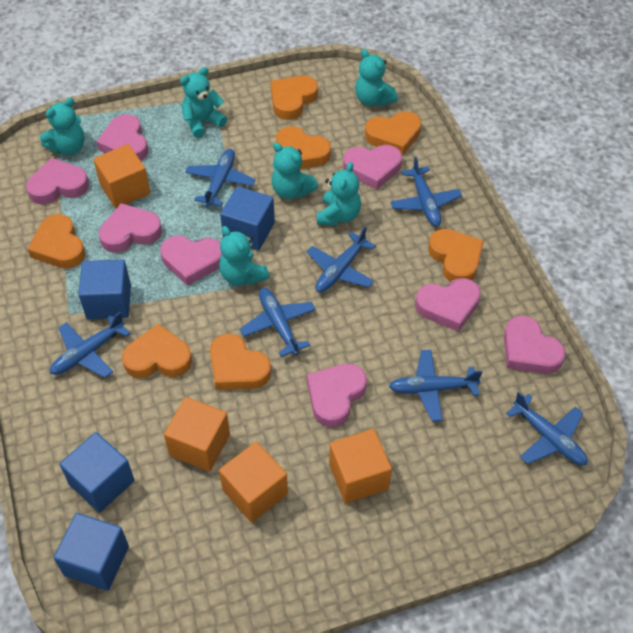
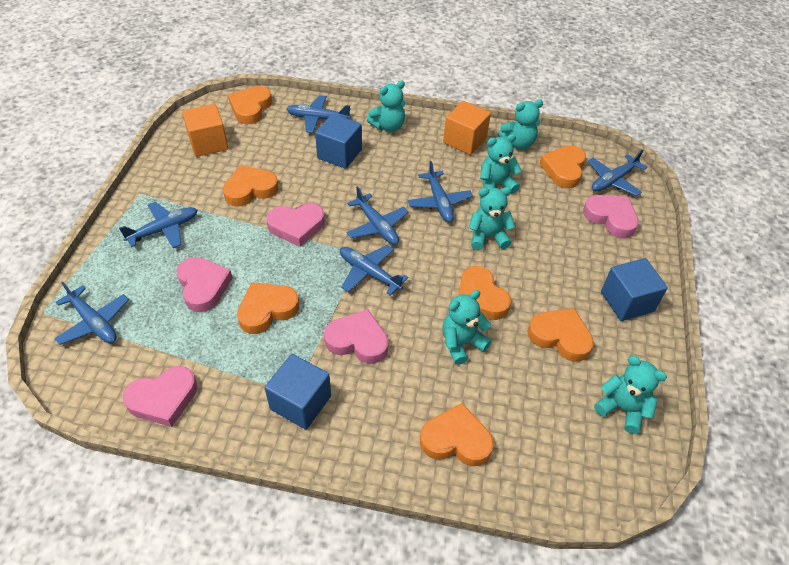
blue cube: 4 -> 3
orange cube: 4 -> 2
pink heart: 8 -> 5

